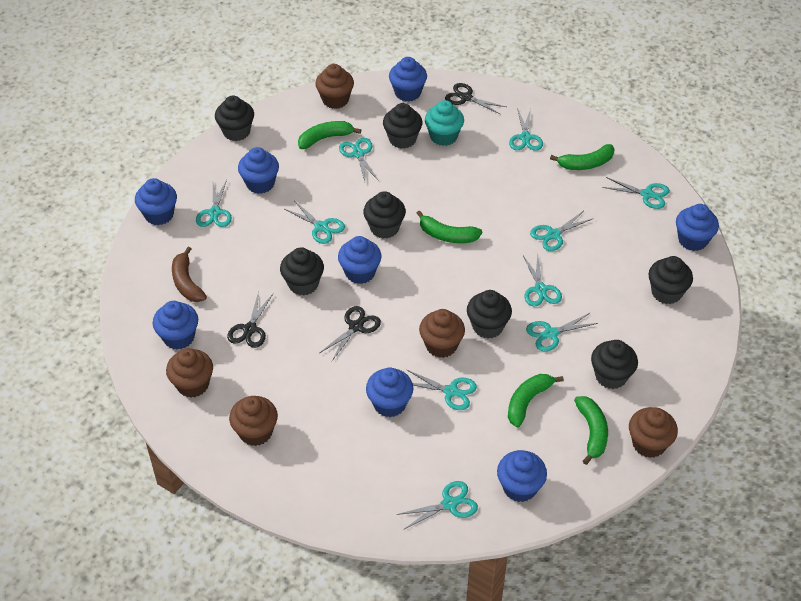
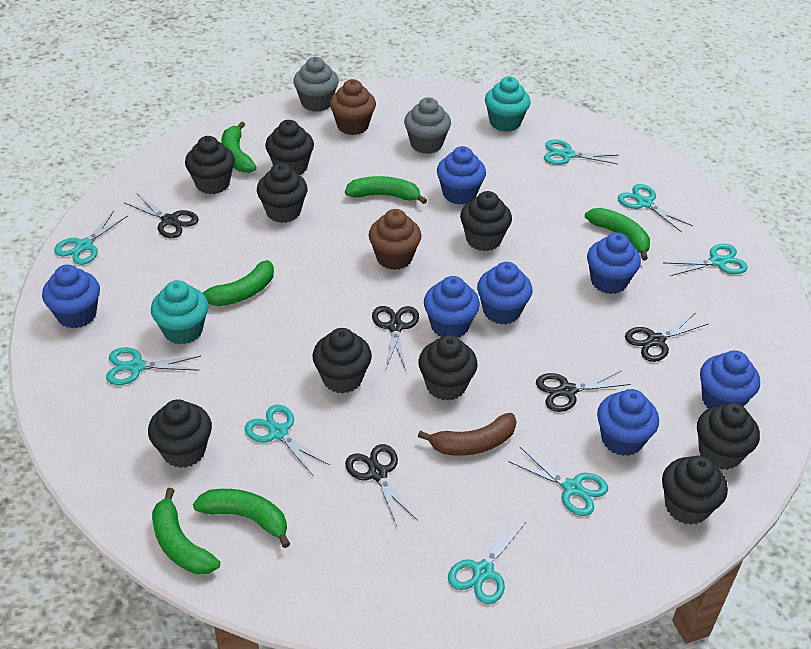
black cupcake: 7 -> 9
black scissors: 3 -> 5
blue cupcake: 8 -> 7
brown cupcake: 5 -> 2
green banana: 5 -> 6
grey cupcake: 0 -> 2
turquoise cupcake: 1 -> 2
turquoise scissors: 10 -> 8

